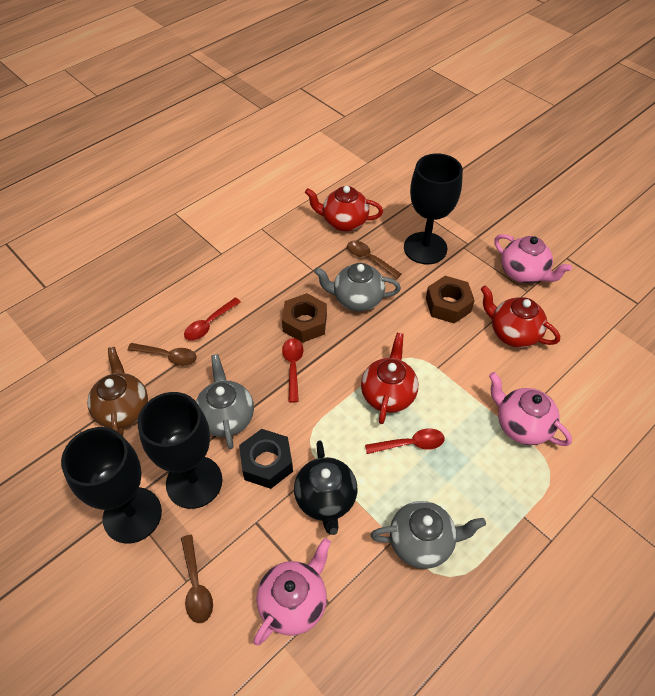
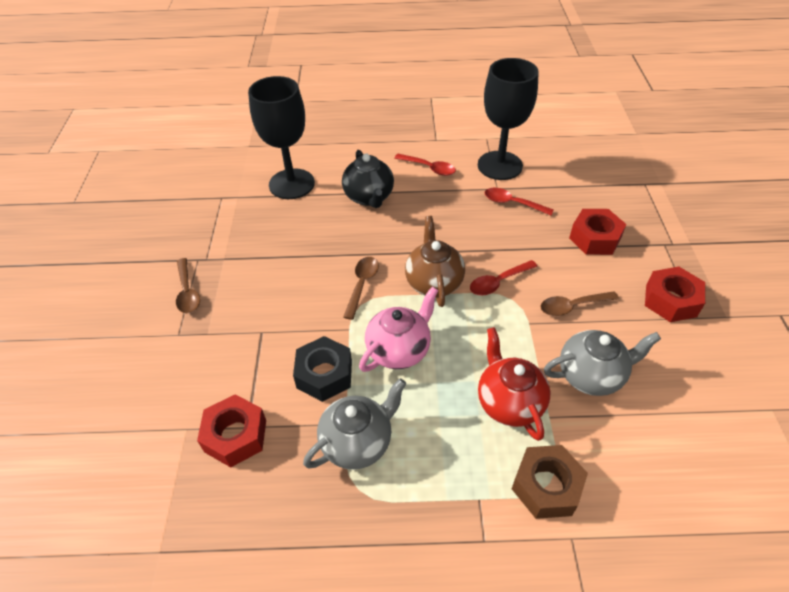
black goblet: 3 -> 2
brown nut: 2 -> 1
grey teapot: 3 -> 2
pink teapot: 3 -> 1
red nut: 0 -> 3
red teapot: 3 -> 1

